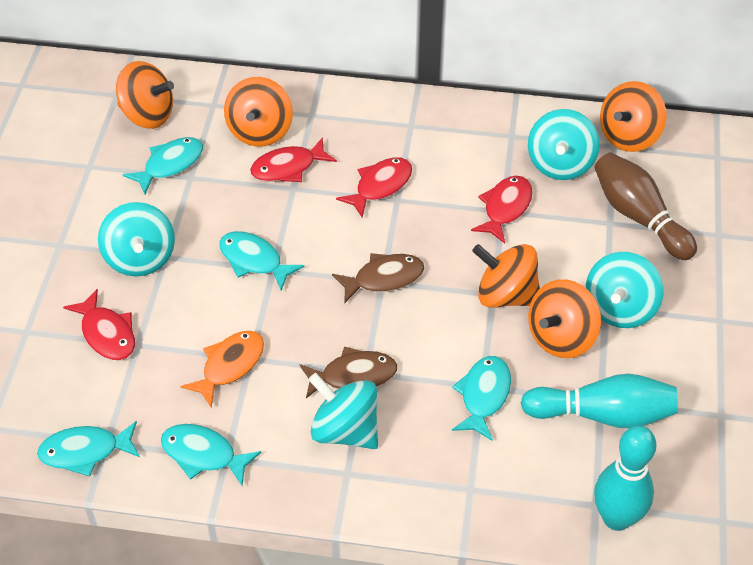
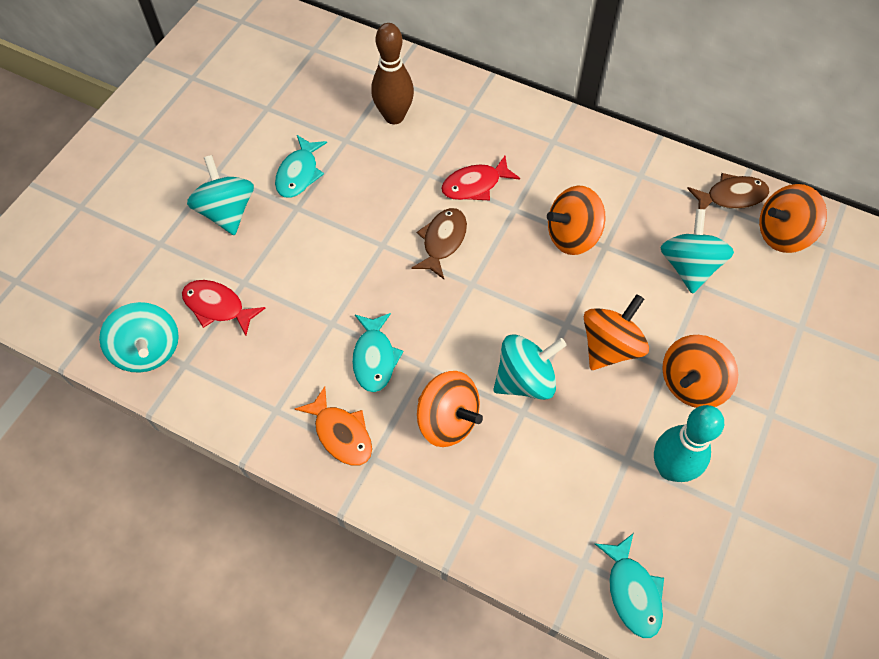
red fish: 4 -> 2
turquoise bowling pin: 2 -> 1
turquoise fish: 5 -> 3

